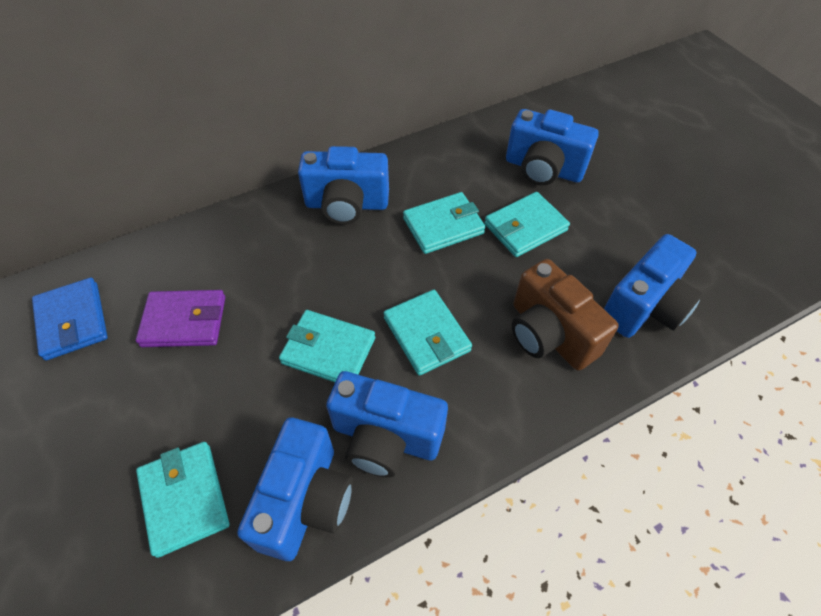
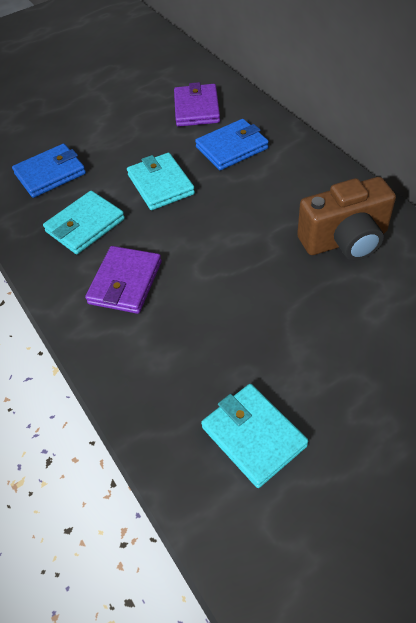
blue camera: 5 -> 0
blue wallet: 1 -> 2
purple wallet: 1 -> 2
turquoise wallet: 5 -> 3

